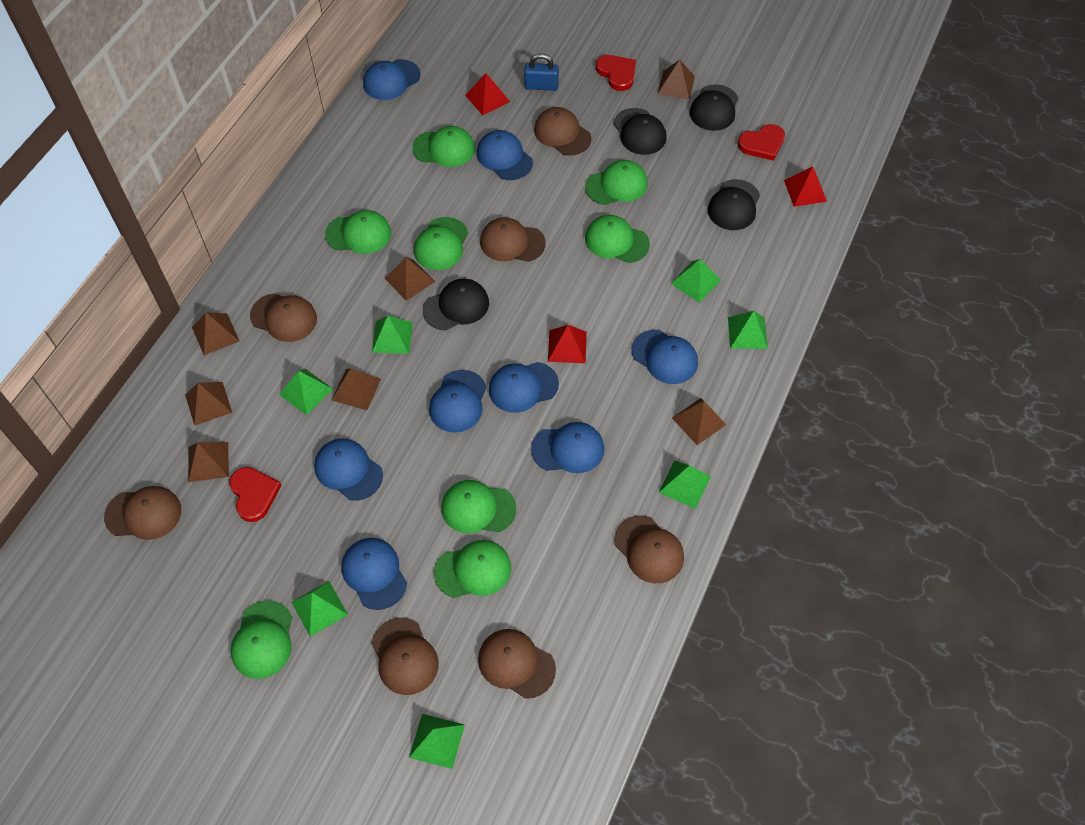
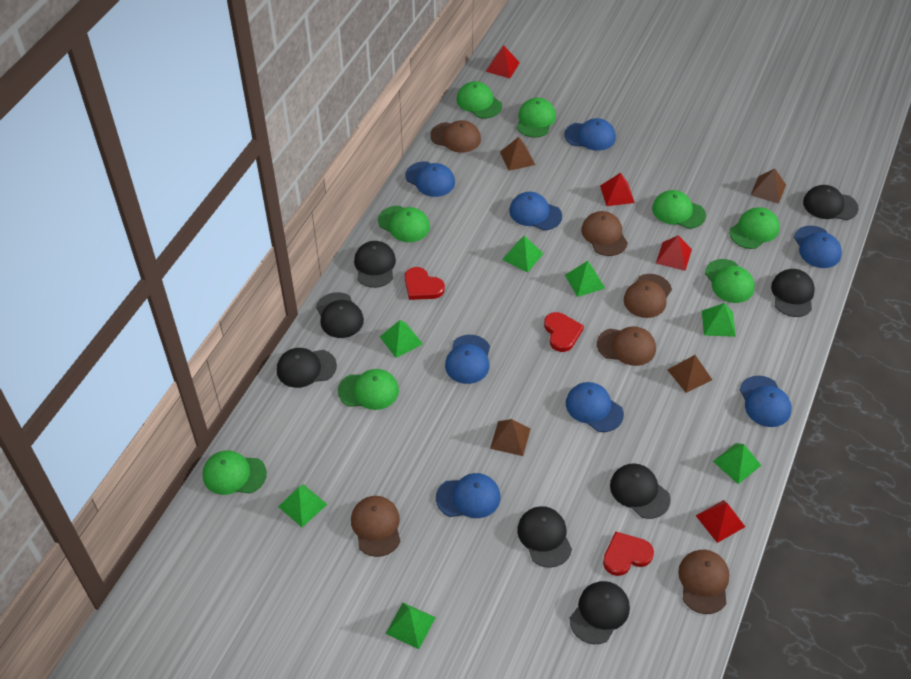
black cap: 4 -> 8
blue padlock: 1 -> 0
brown cap: 7 -> 6
brown pyramid: 7 -> 4
red pyramid: 3 -> 4

